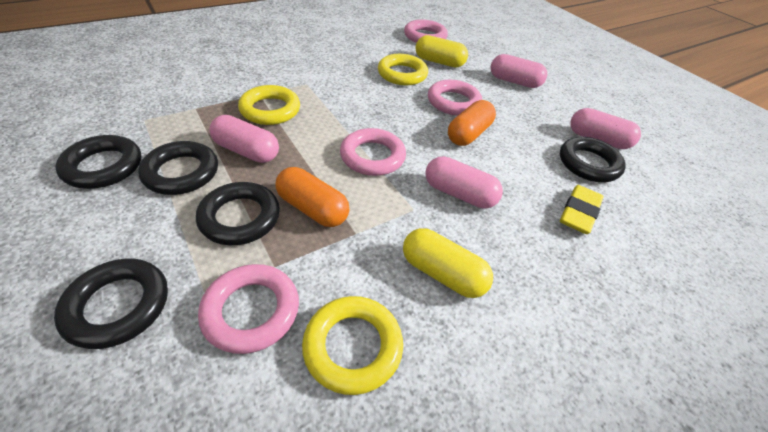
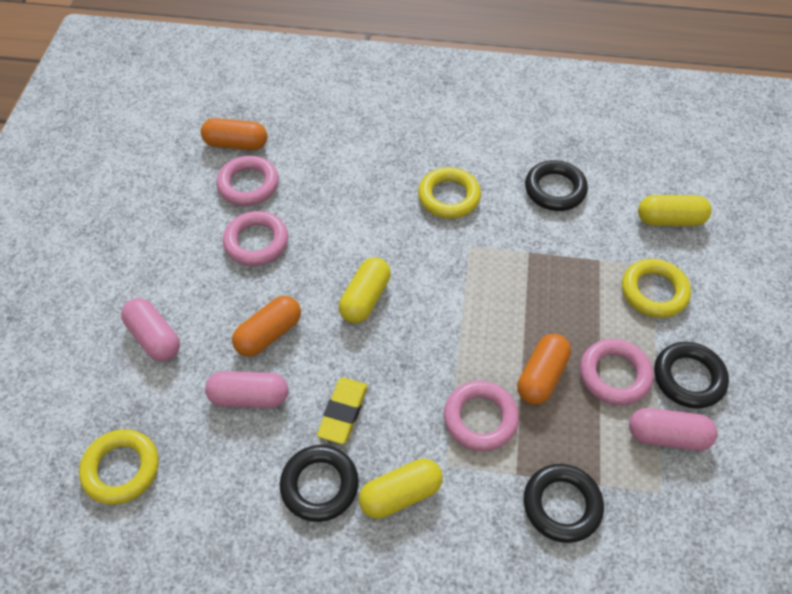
black ring: 5 -> 4
orange capsule: 2 -> 3
pink capsule: 4 -> 3
yellow capsule: 2 -> 3

